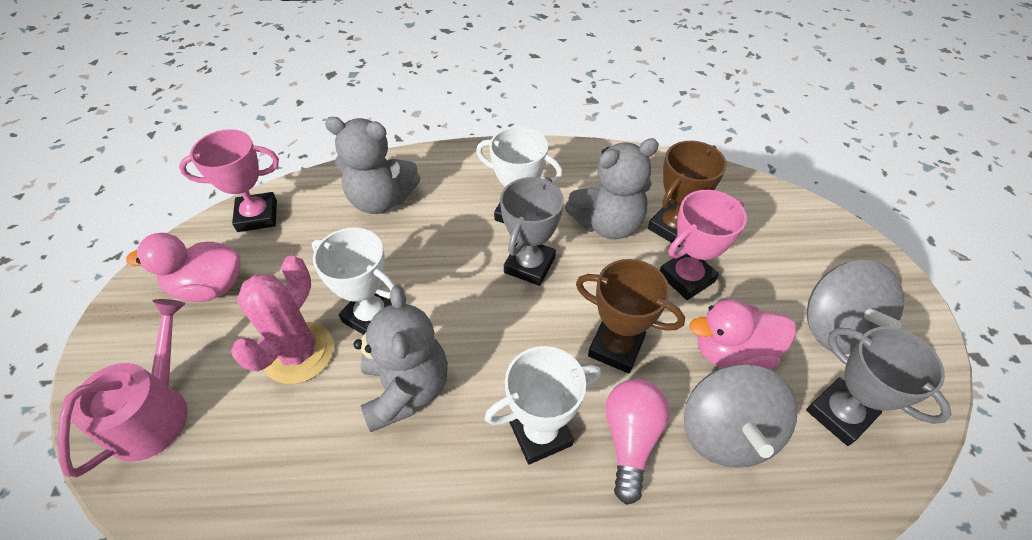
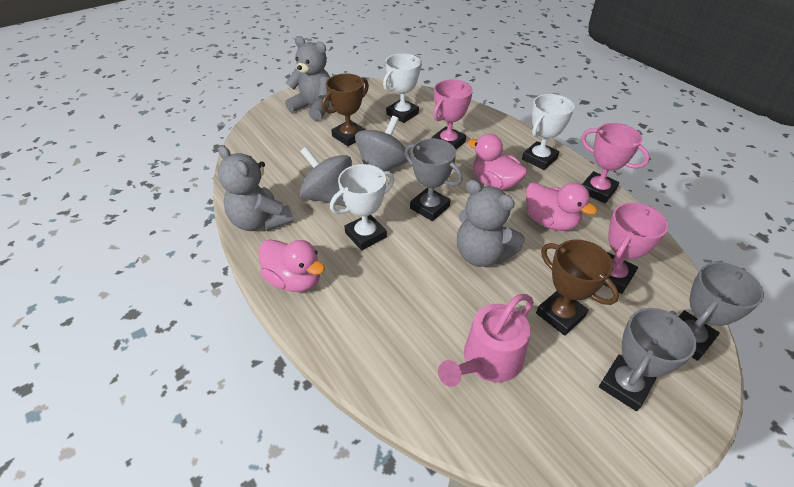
grey trophy: 2 -> 3
pink cactus: 1 -> 0
pink duck: 2 -> 3
pink light bulb: 1 -> 0
pink trophy: 2 -> 3

